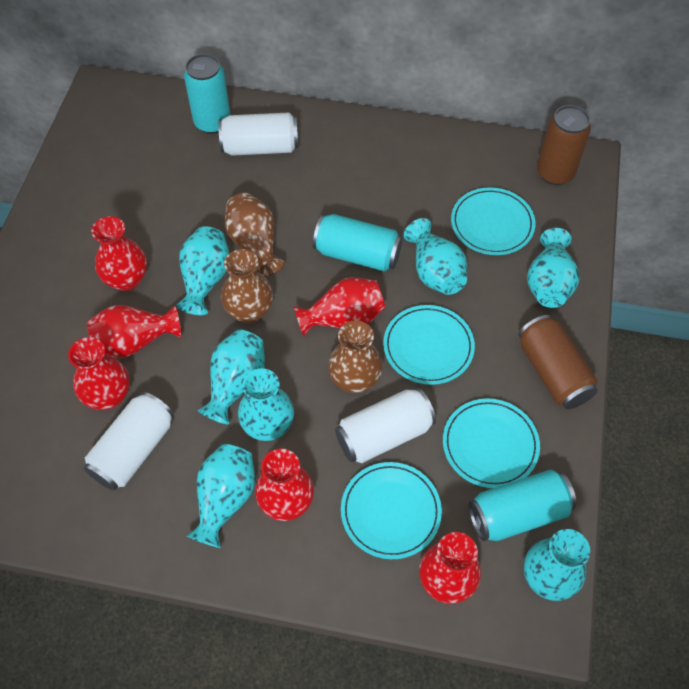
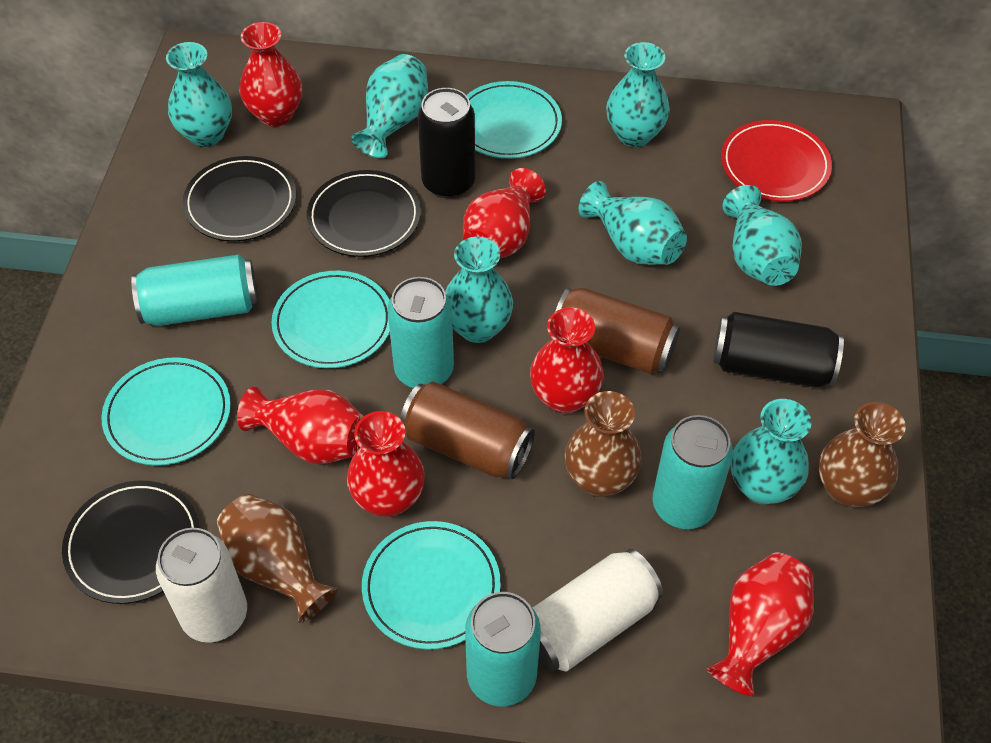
black can: 0 -> 2
black plate: 0 -> 3
red plate: 0 -> 1
turquoise can: 3 -> 4
white can: 3 -> 2

